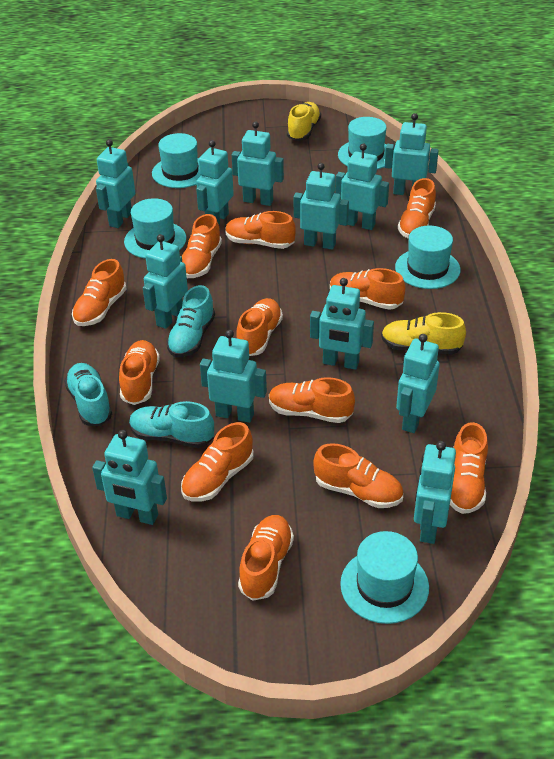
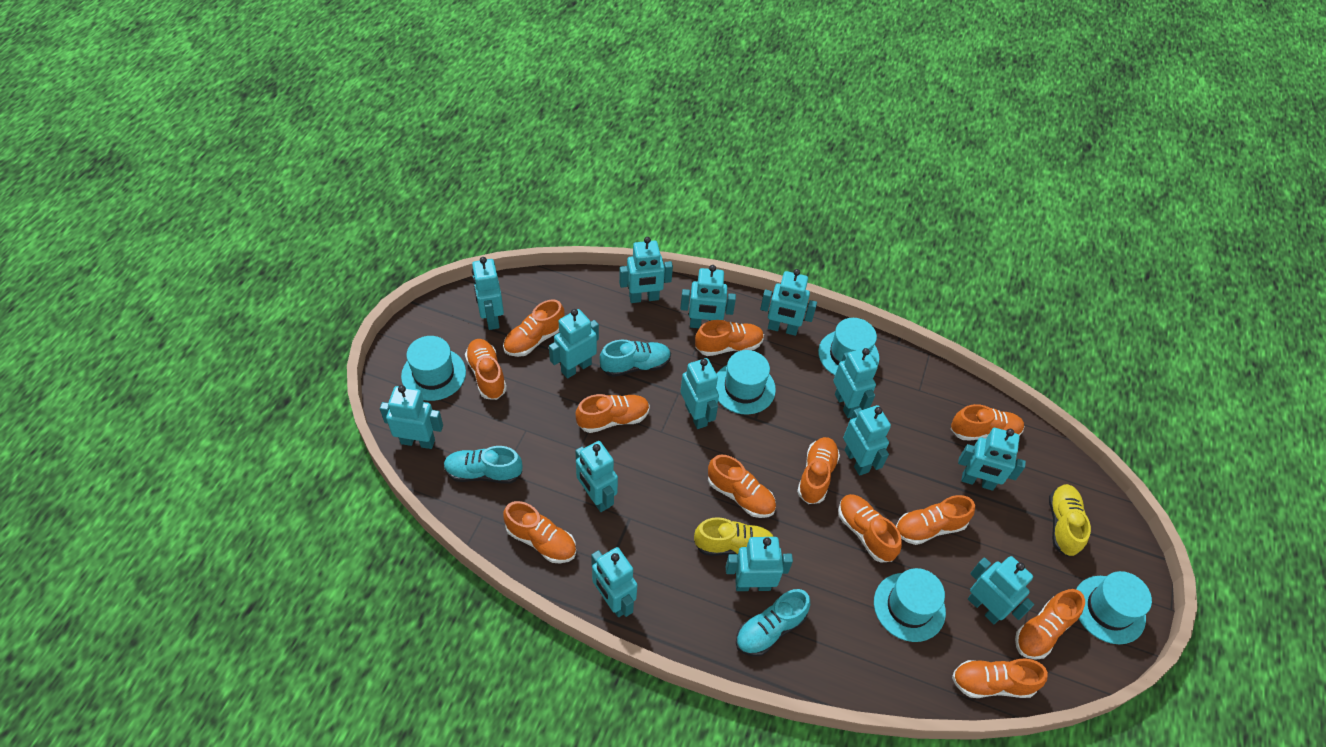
turquoise robot: 12 -> 14

